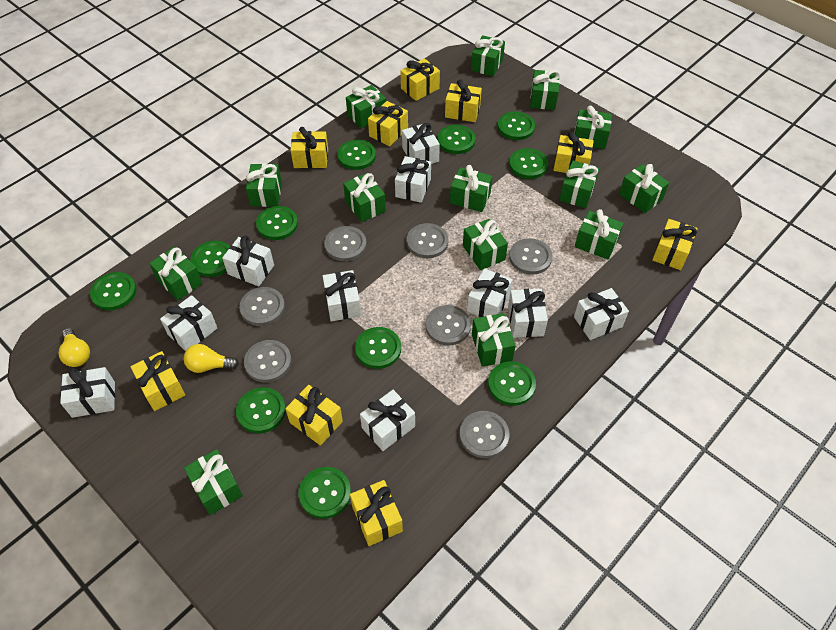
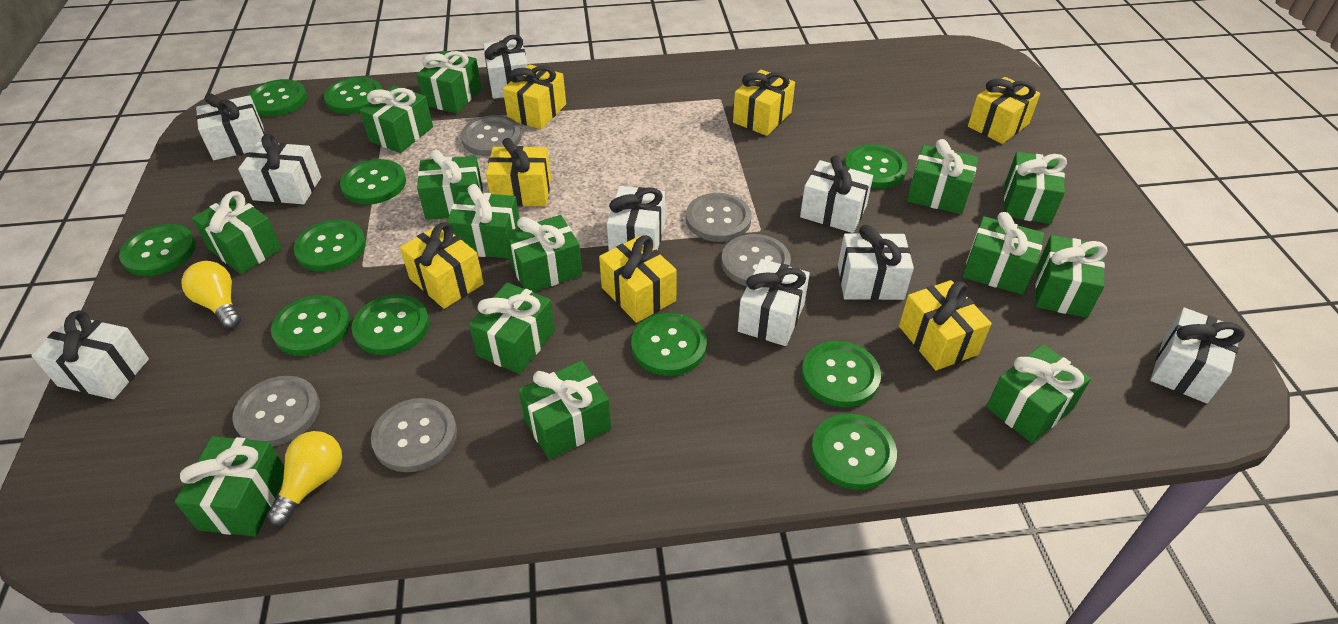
grey button: 7 -> 5
white gift: 10 -> 9
yellow gift: 9 -> 7

